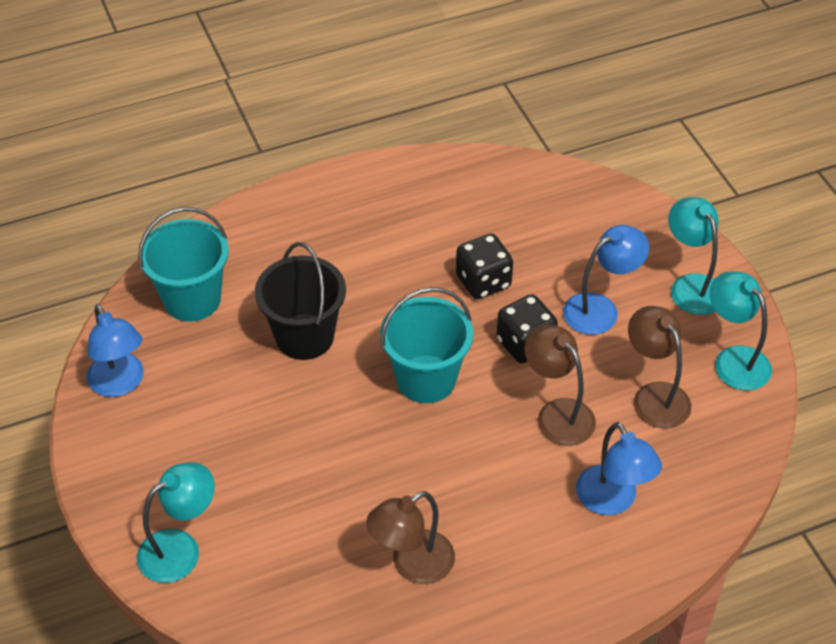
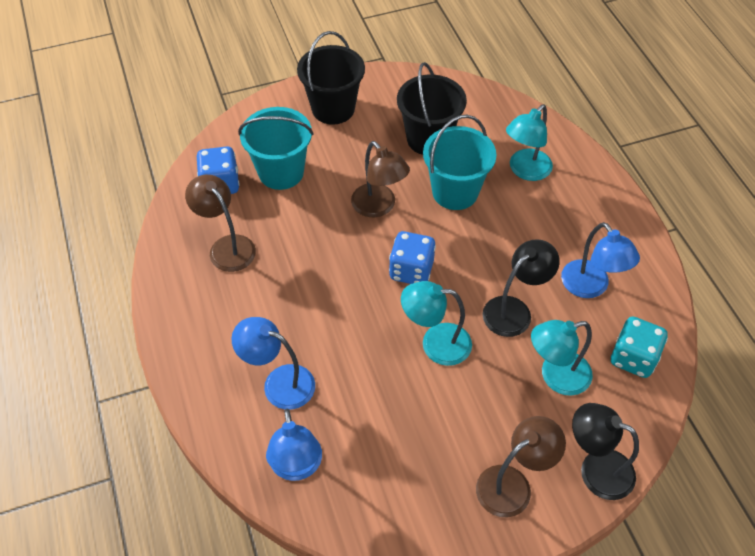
black bucket: 1 -> 2
black dice: 2 -> 0
black lamp: 0 -> 2
blue dice: 0 -> 2
turquoise dice: 0 -> 1

